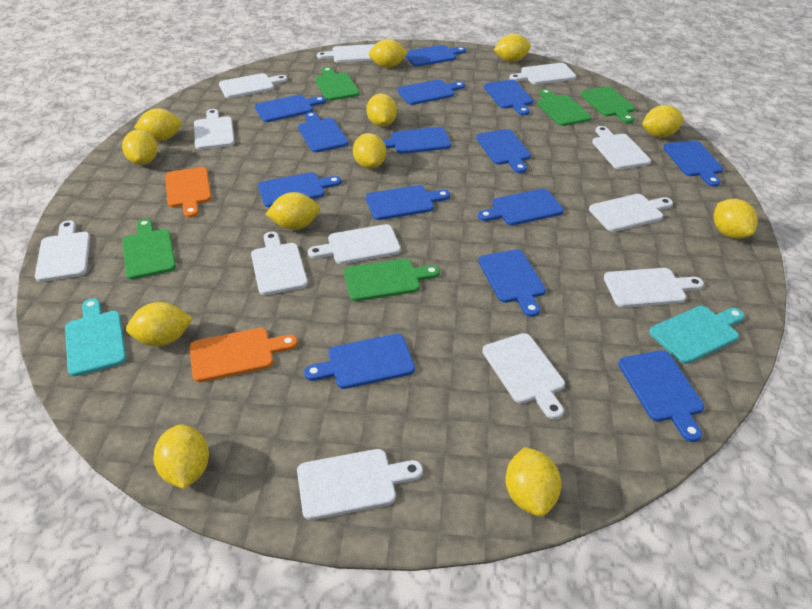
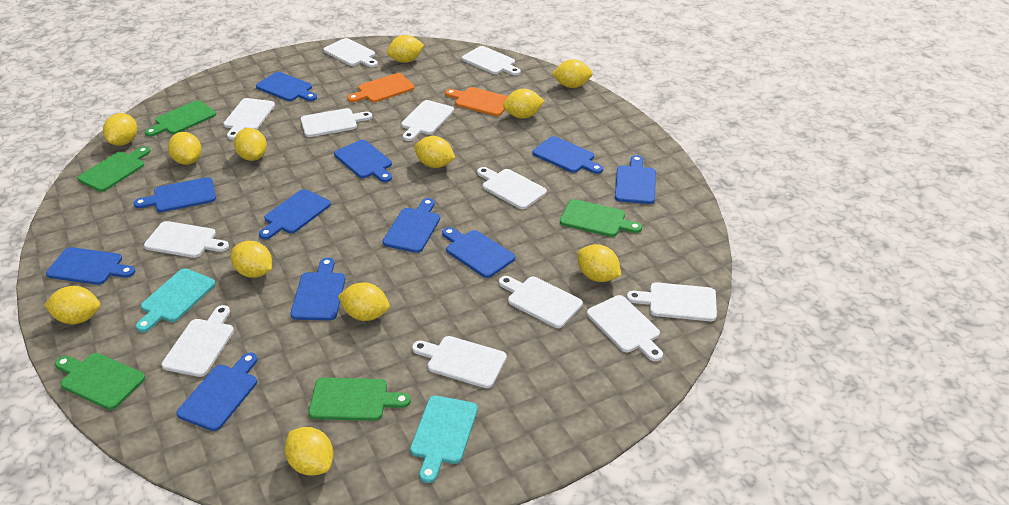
blue cutting board: 14 -> 11

